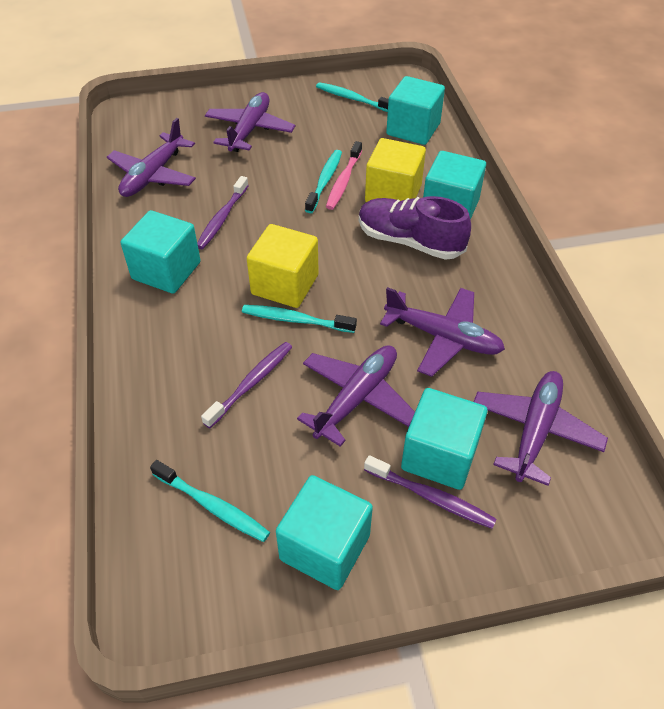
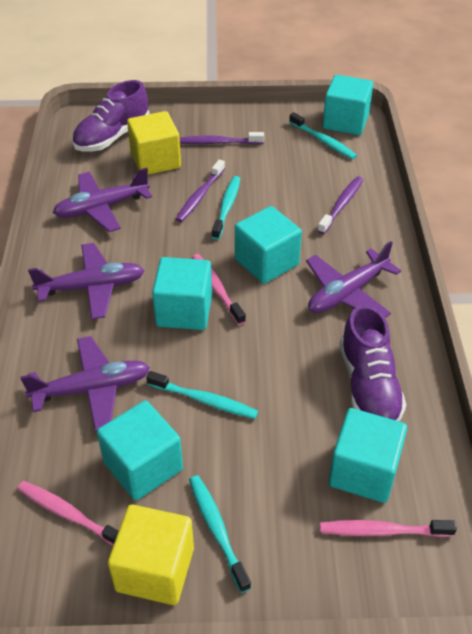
pink toothbrush: 1 -> 3
purple plane: 5 -> 4
purple shoe: 1 -> 2

